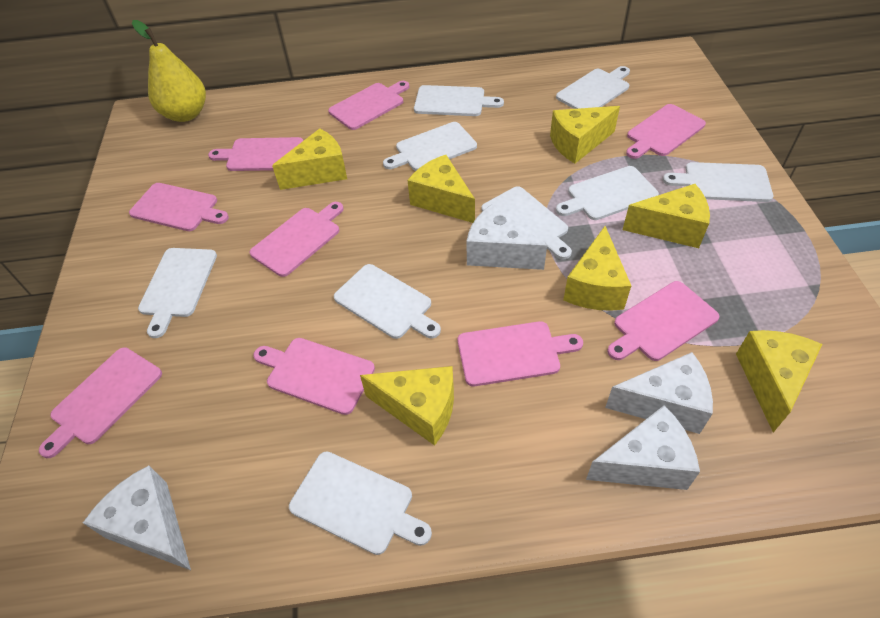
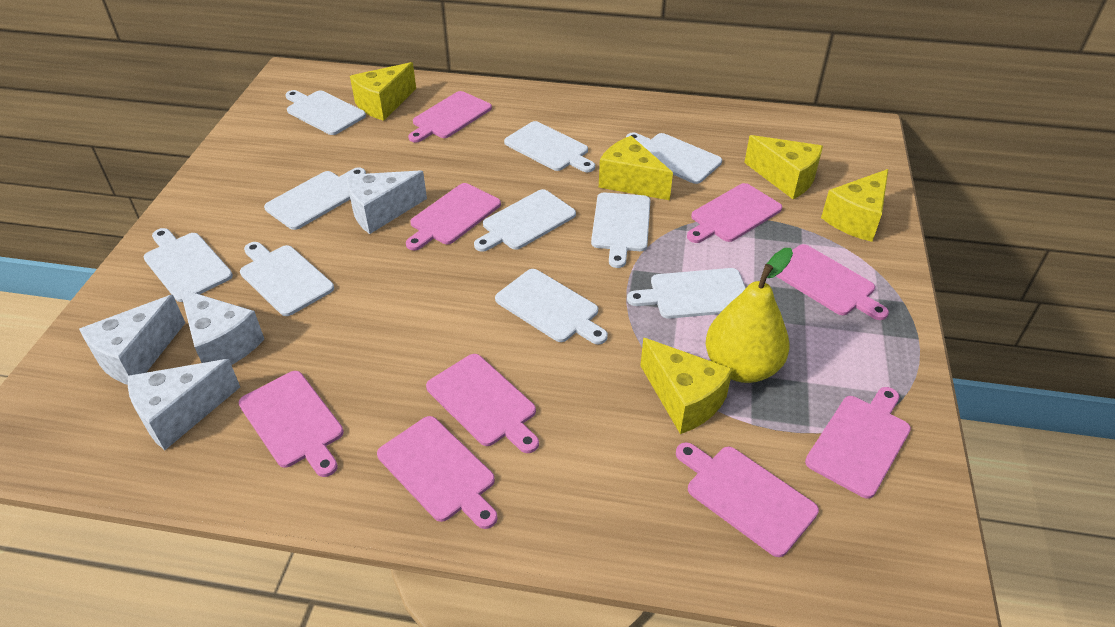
white cutting board: 9 -> 10
yellow cheese: 7 -> 5

